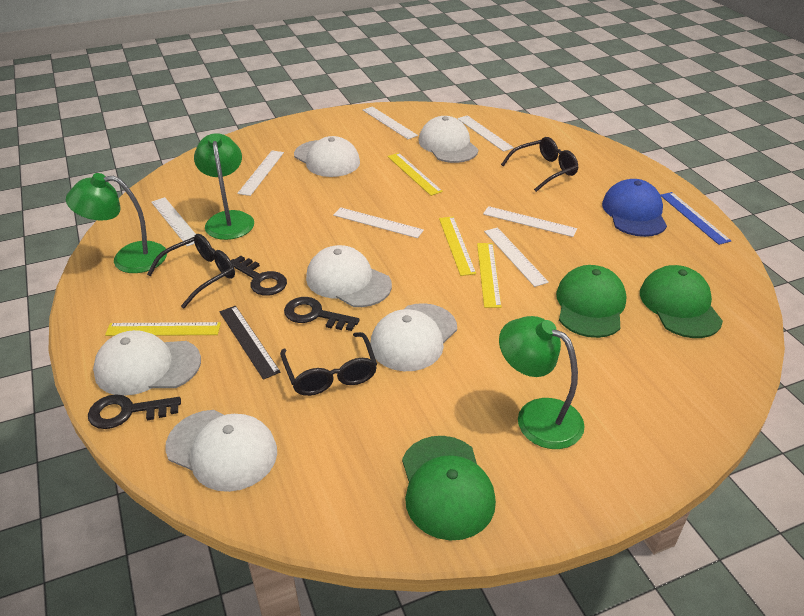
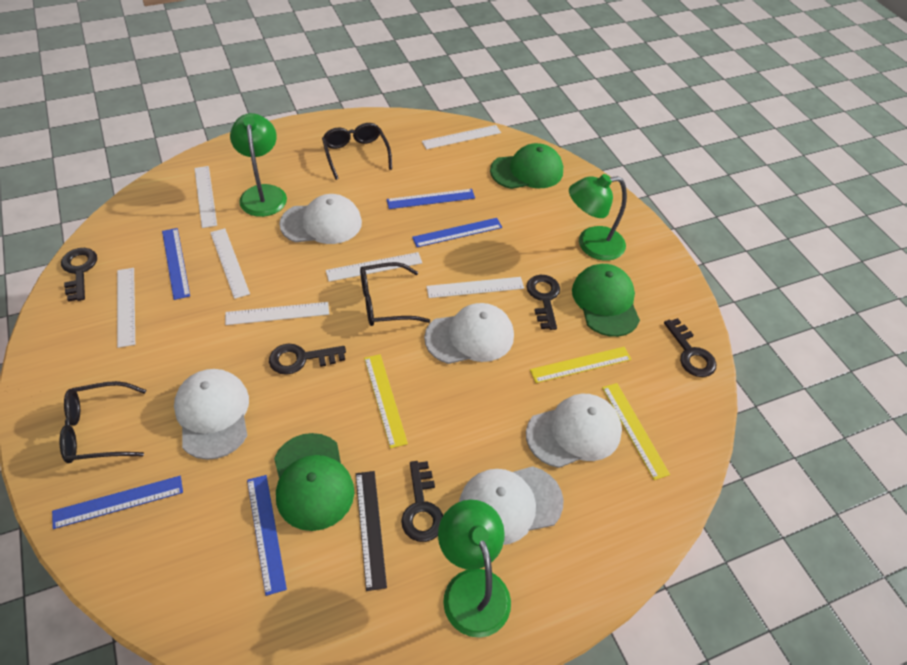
black key: 3 -> 5
blue cap: 1 -> 0
blue ruler: 1 -> 5
white cap: 6 -> 5
yellow ruler: 4 -> 3

